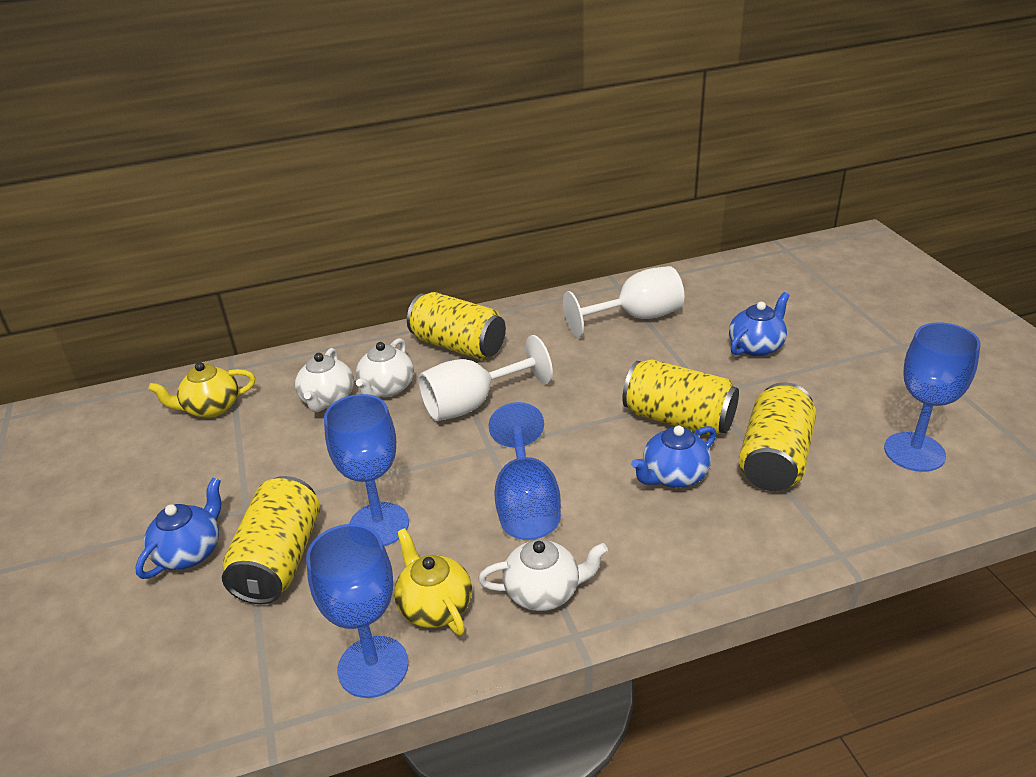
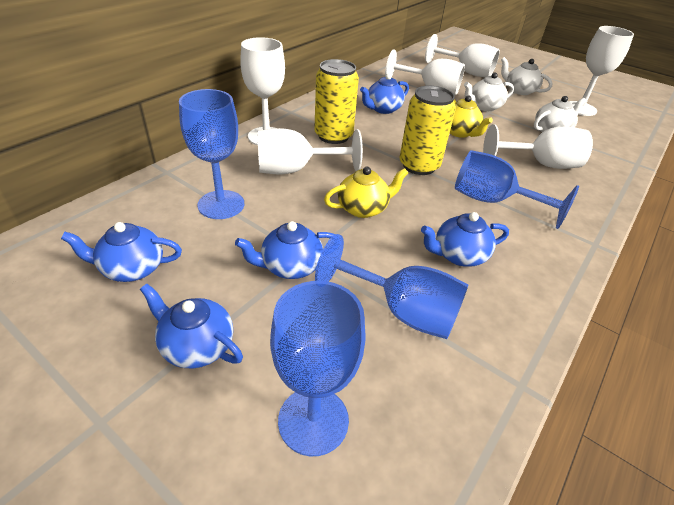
blue teapot: 3 -> 5
white goblet: 2 -> 6
yellow can: 4 -> 2

